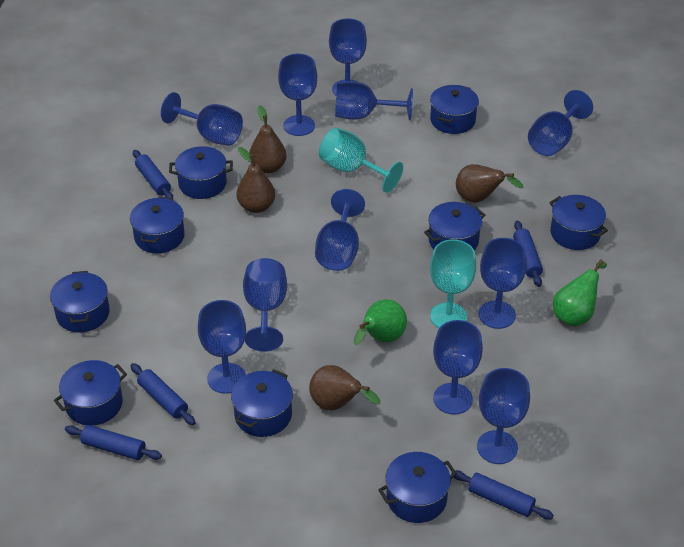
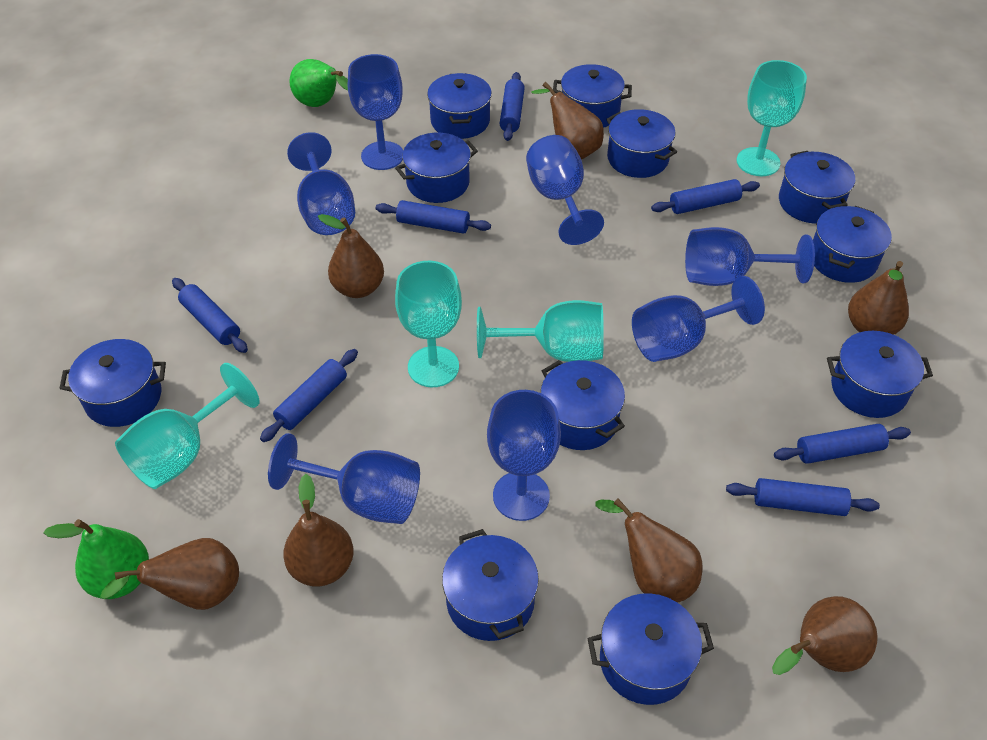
blue goblet: 11 -> 7
blue pot: 9 -> 11
blue rolling pin: 5 -> 7
brown pear: 4 -> 7
turquoise goblet: 2 -> 4

